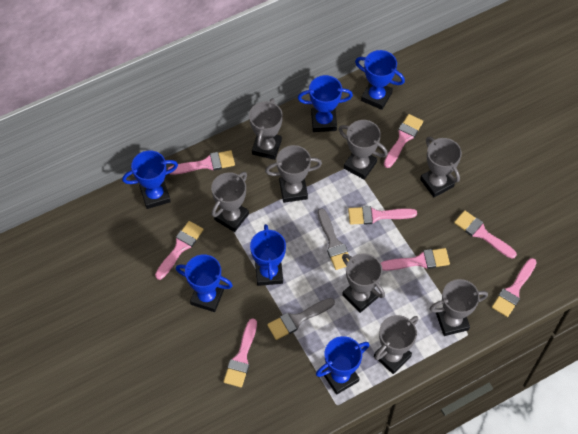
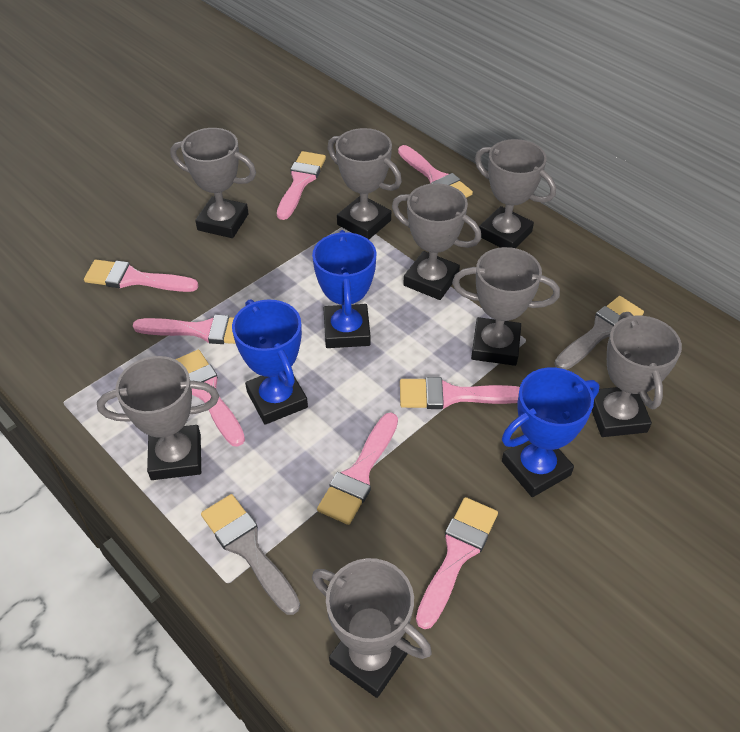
blue trophy: 6 -> 3

